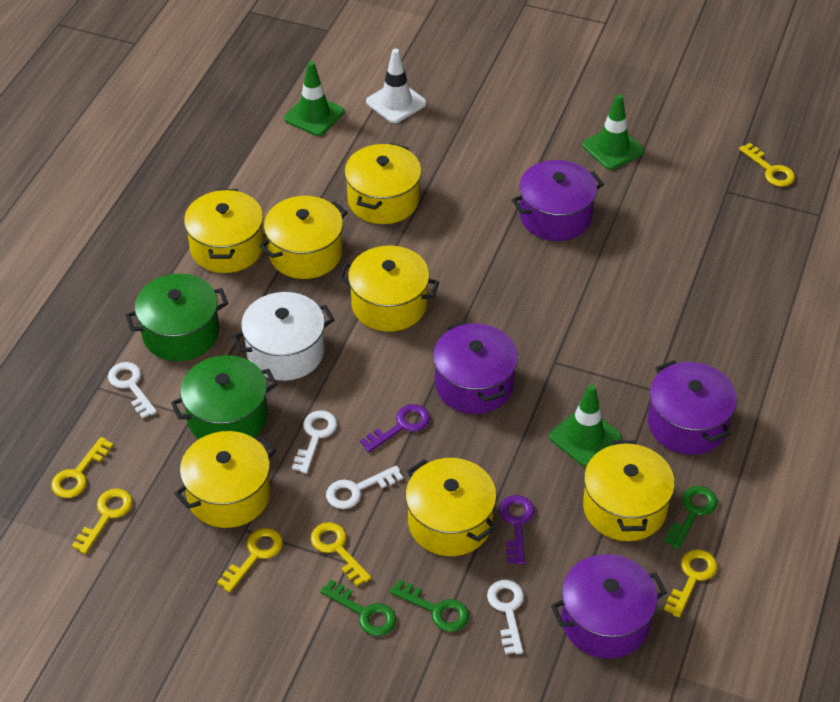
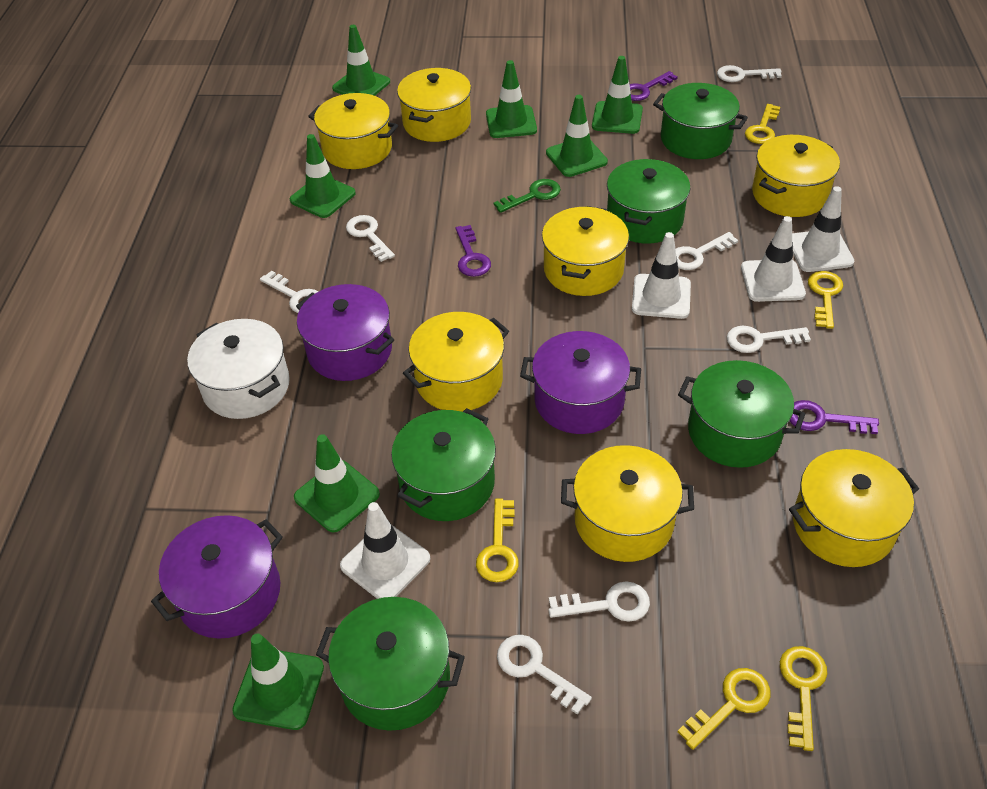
green key: 3 -> 1
green pot: 2 -> 5
green traffic cone: 3 -> 7
purple key: 2 -> 3
purple pot: 4 -> 3
white key: 4 -> 7
white traffic cone: 1 -> 4
yellow key: 6 -> 5

